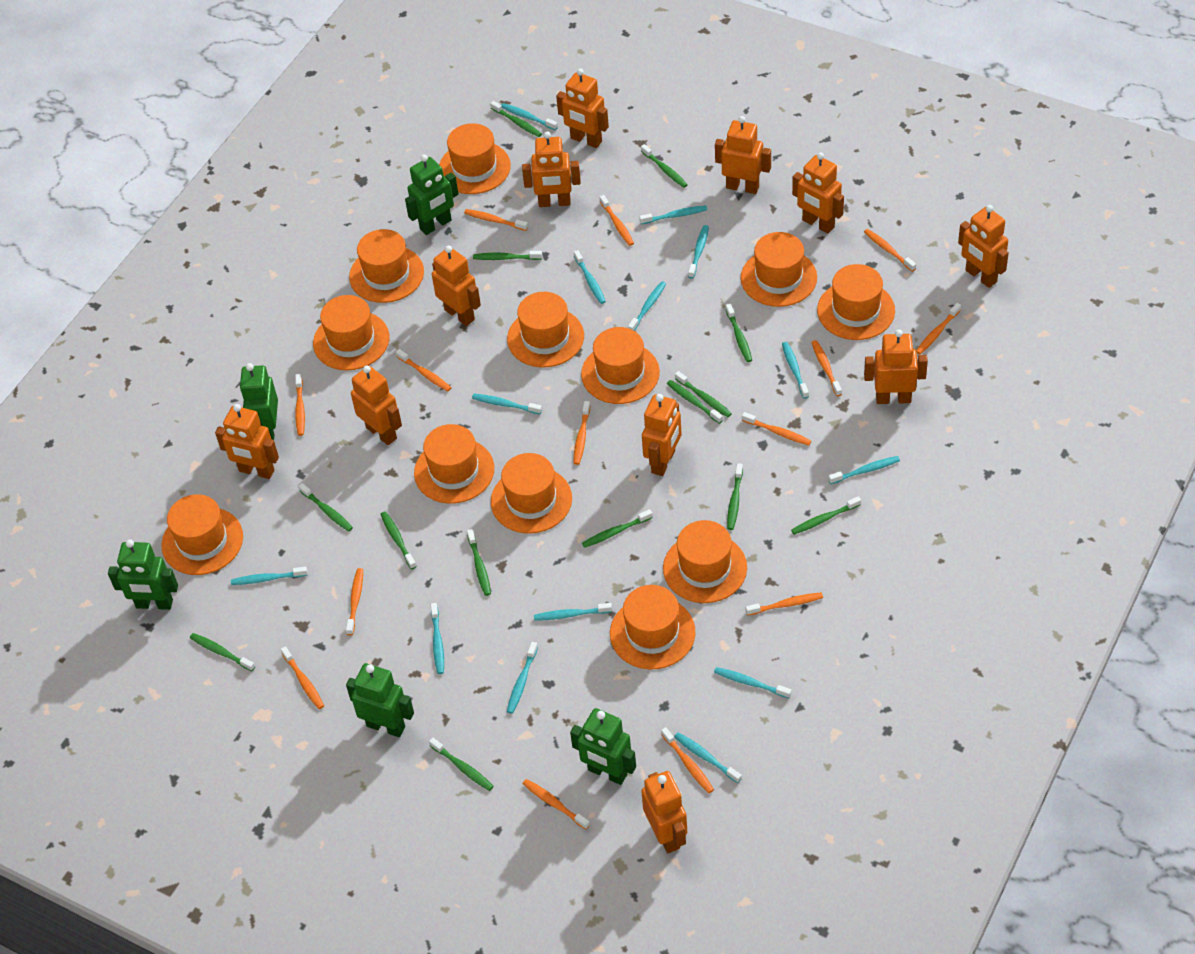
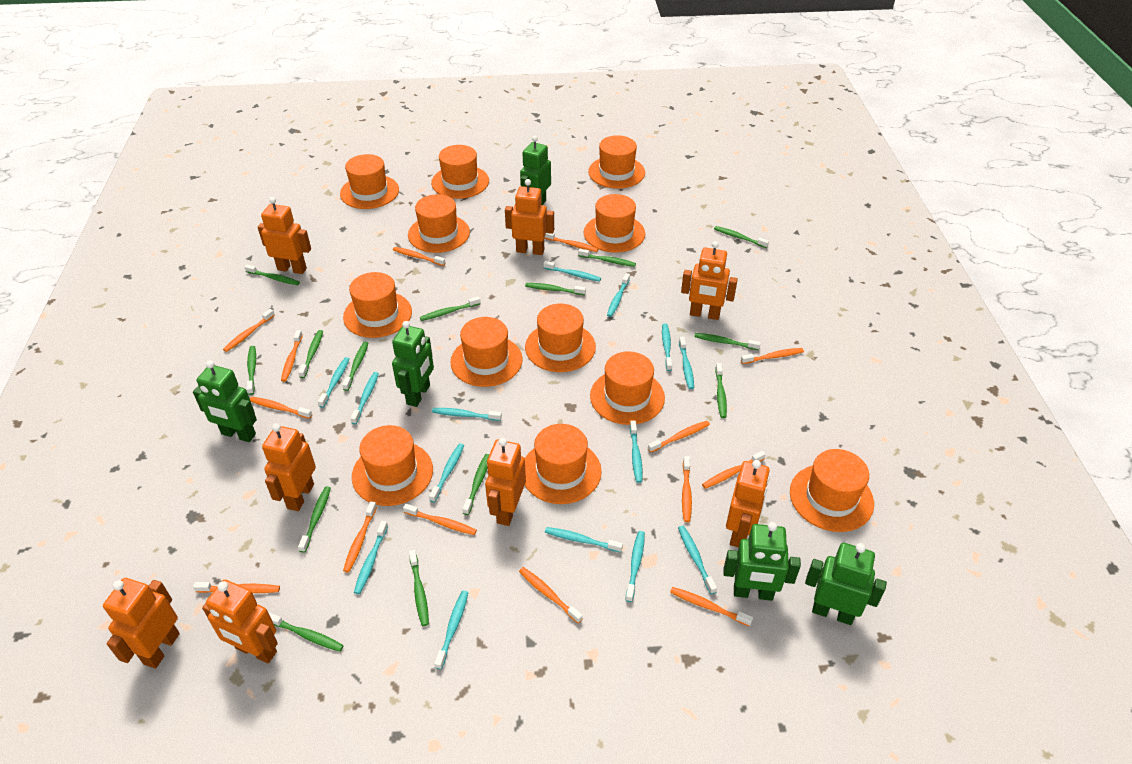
orange robot: 11 -> 8

